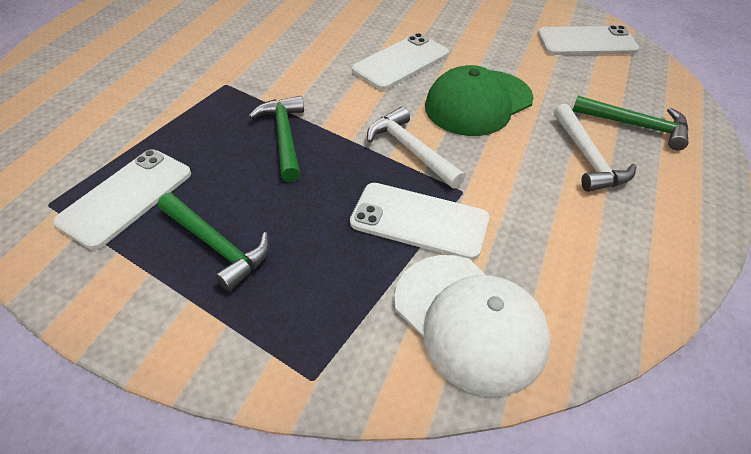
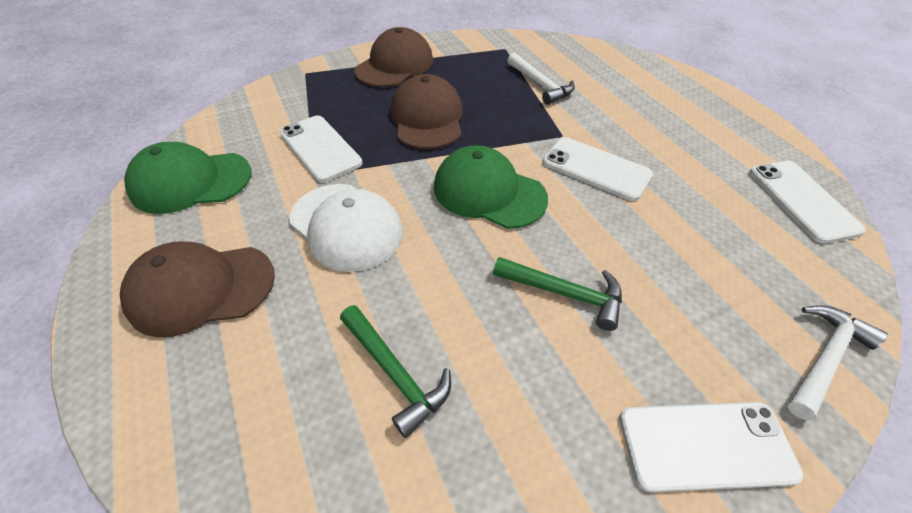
brown cap: 0 -> 3
green cap: 1 -> 2
green hammer: 3 -> 2

